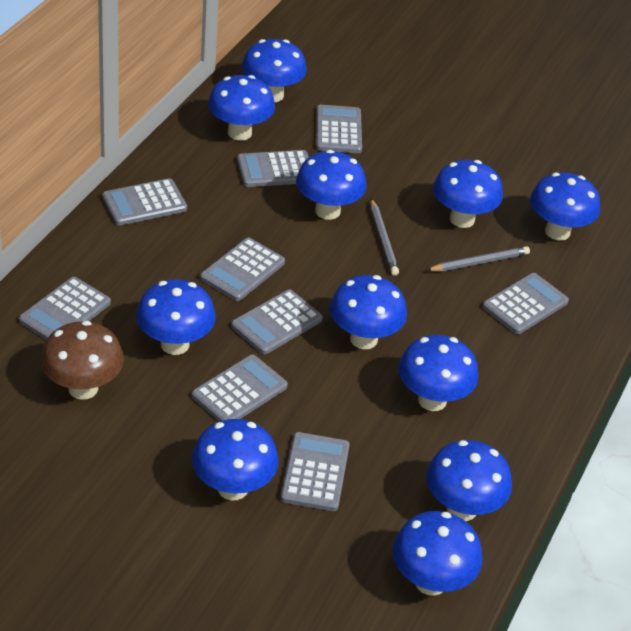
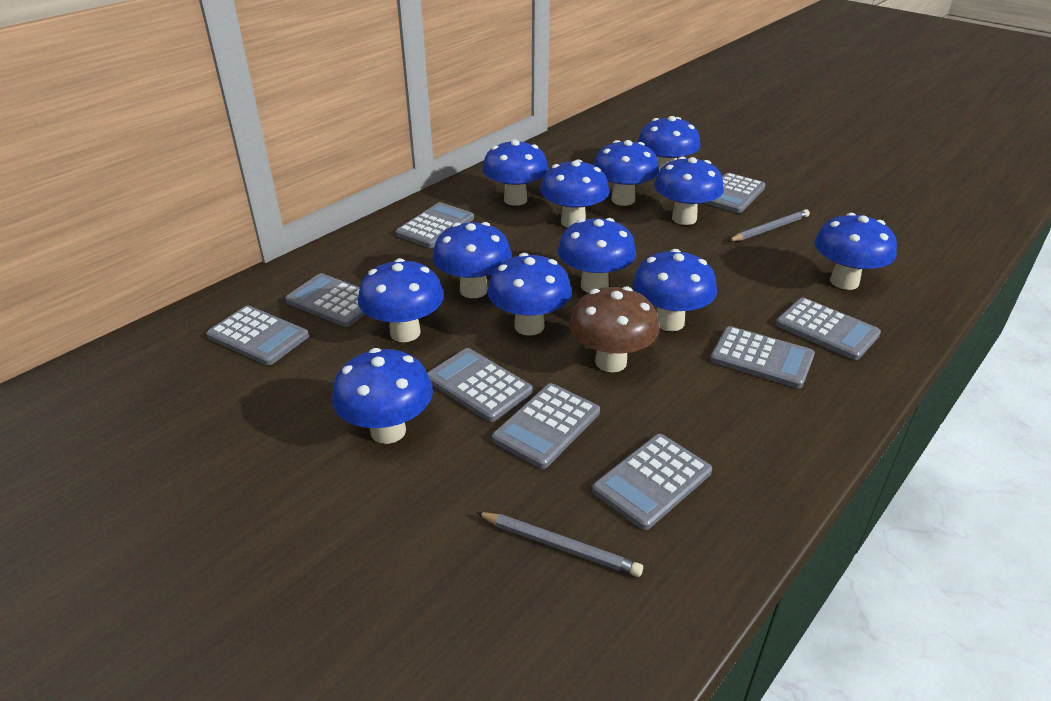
blue mushroom: 11 -> 12

